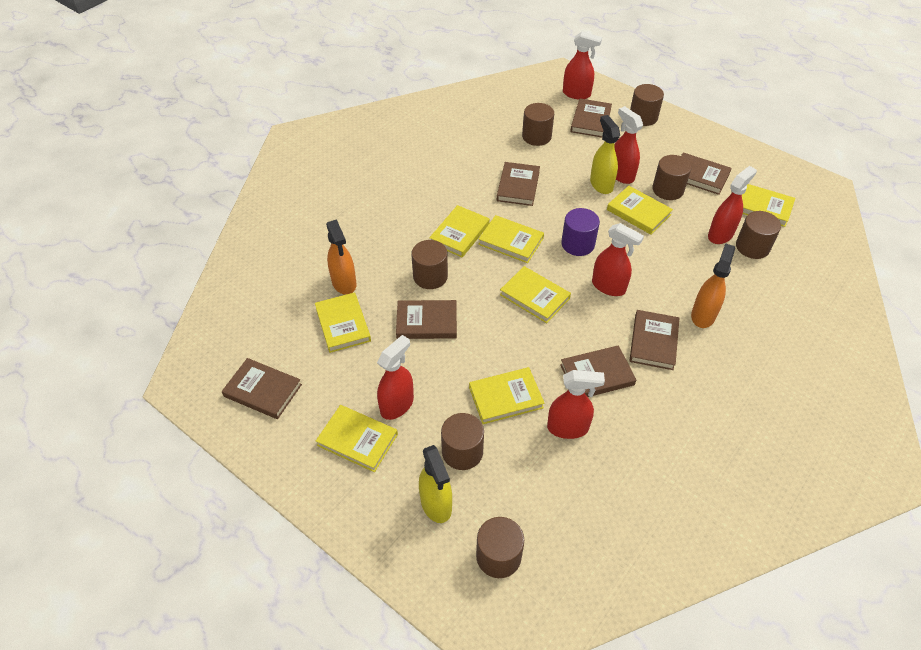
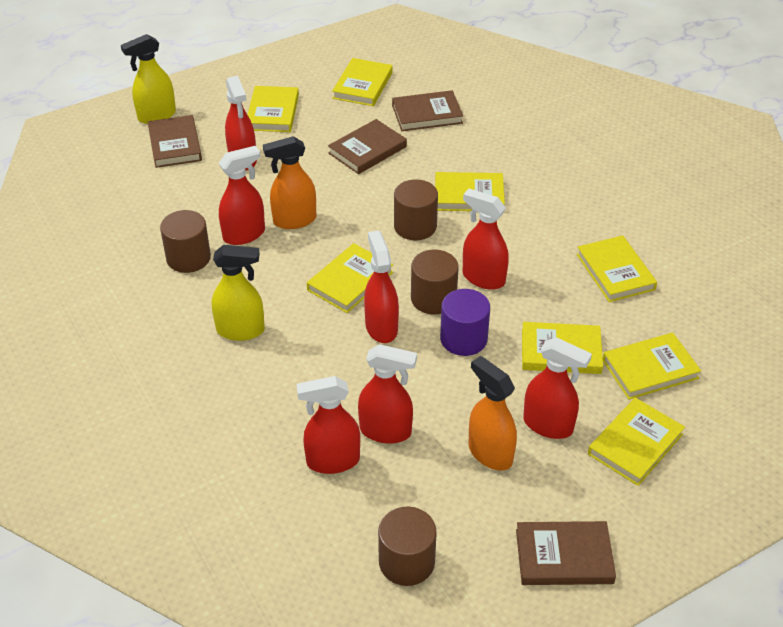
brown book: 7 -> 4
brown cylinder: 7 -> 4
red spray bottle: 6 -> 7

